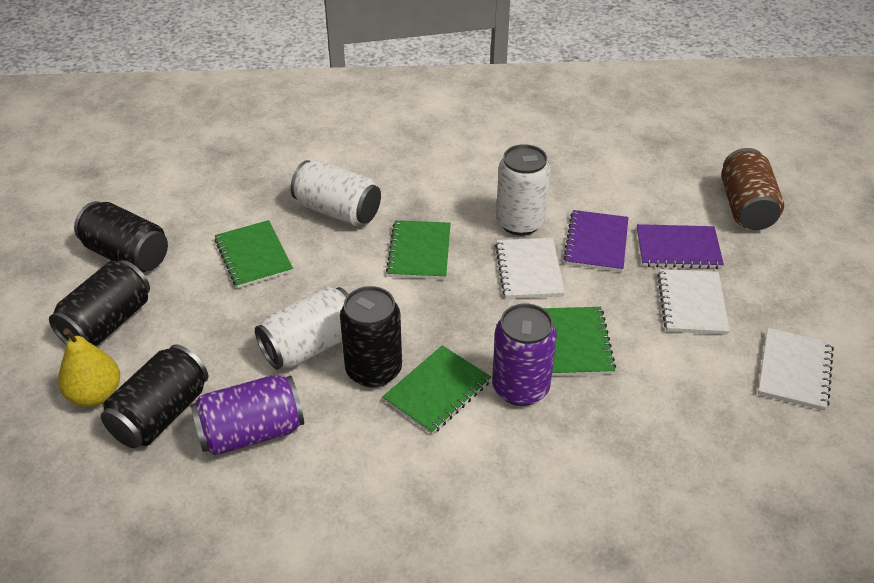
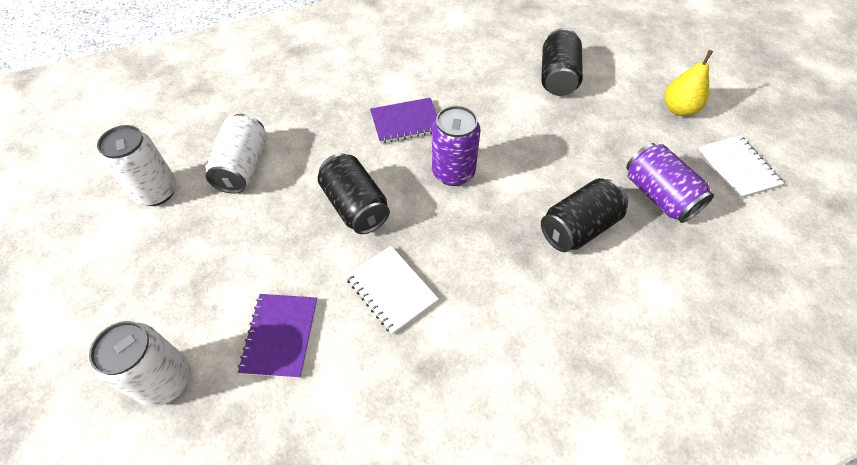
black can: 4 -> 3
brown can: 1 -> 0
green notebook: 4 -> 0
white notebook: 3 -> 2

